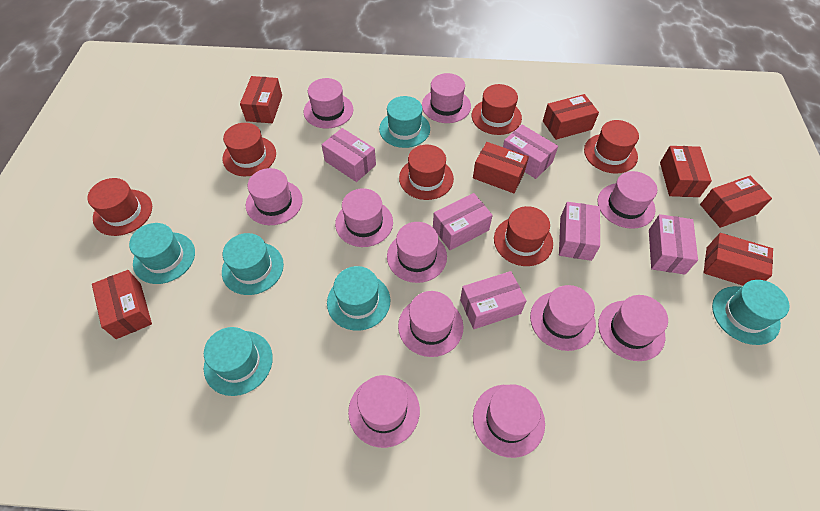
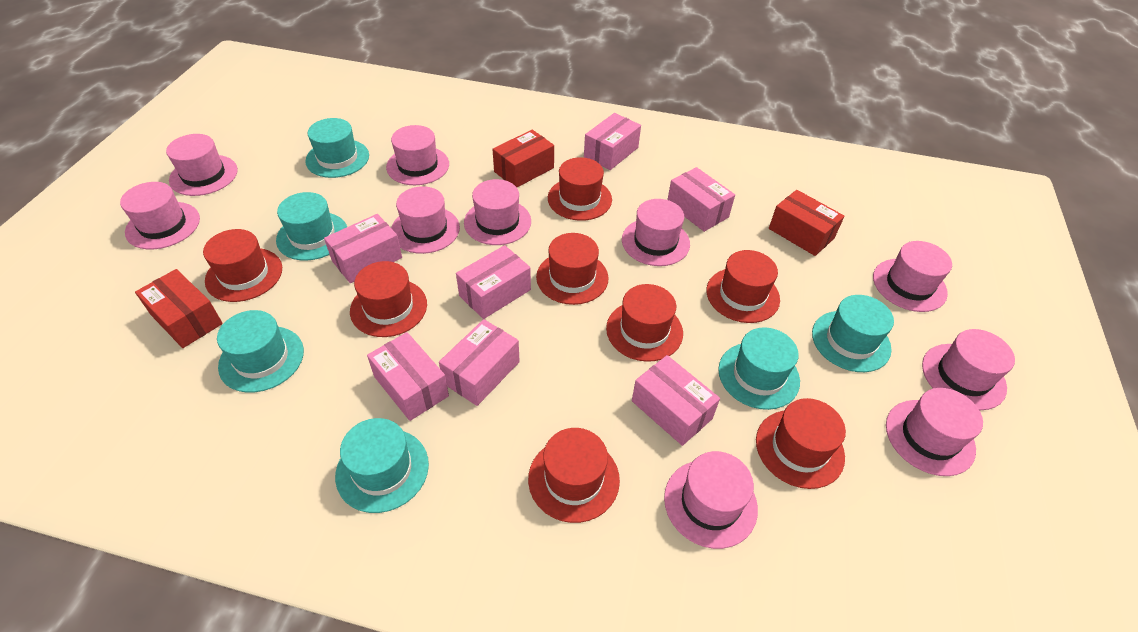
pink box: 6 -> 7
pink hat: 11 -> 10
red box: 7 -> 3
red hat: 6 -> 8

